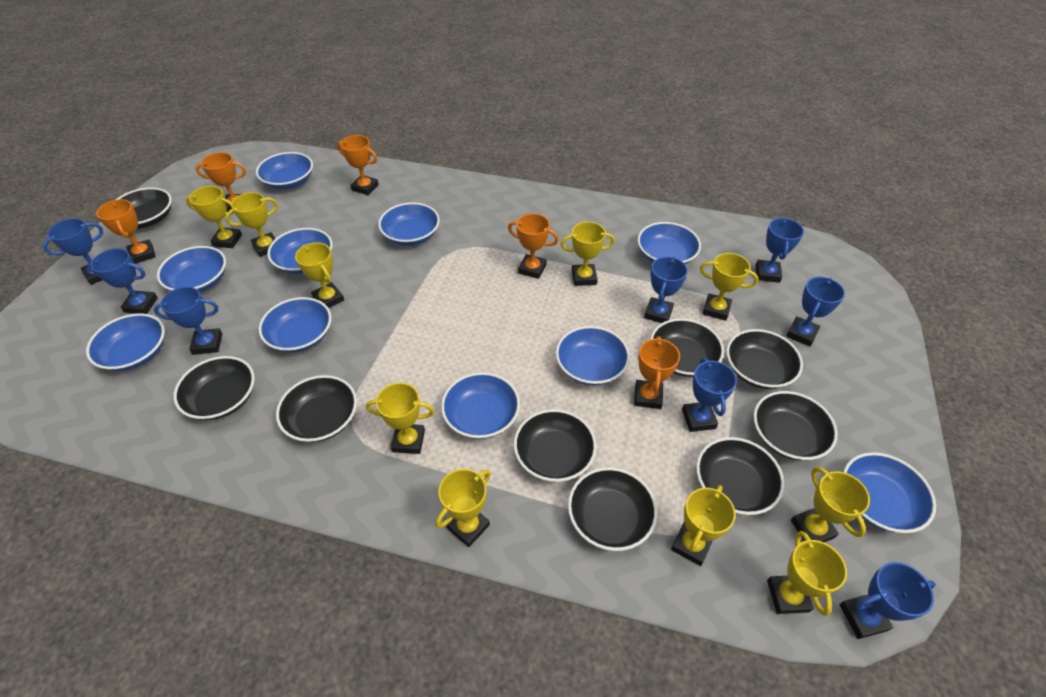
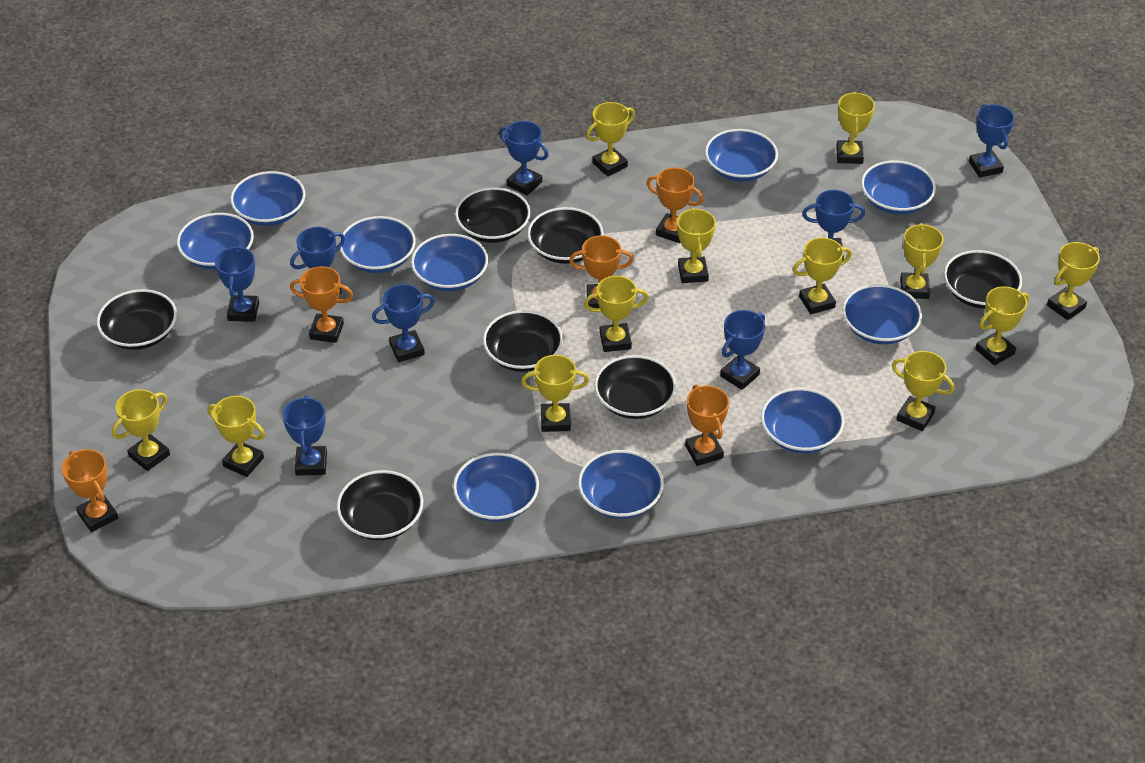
black bowl: 9 -> 7
yellow trophy: 10 -> 12

